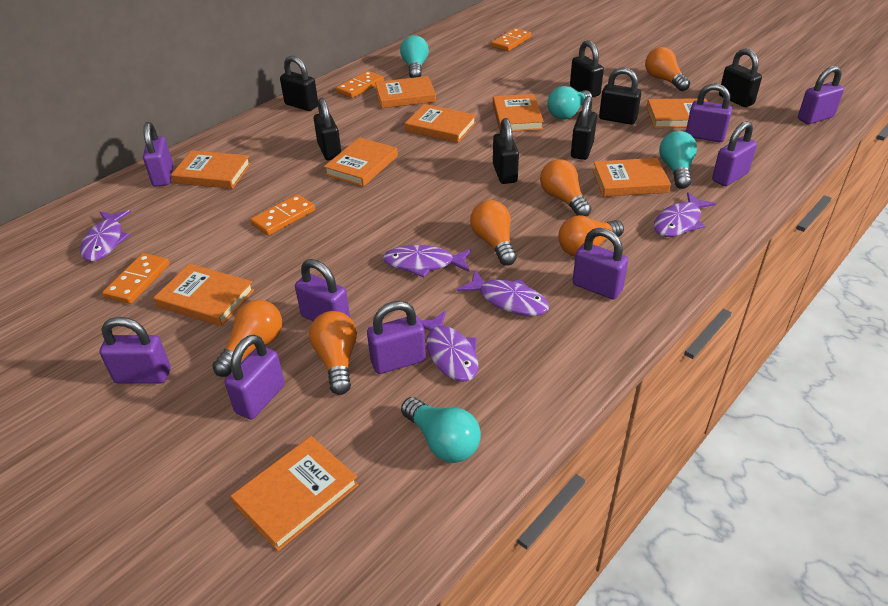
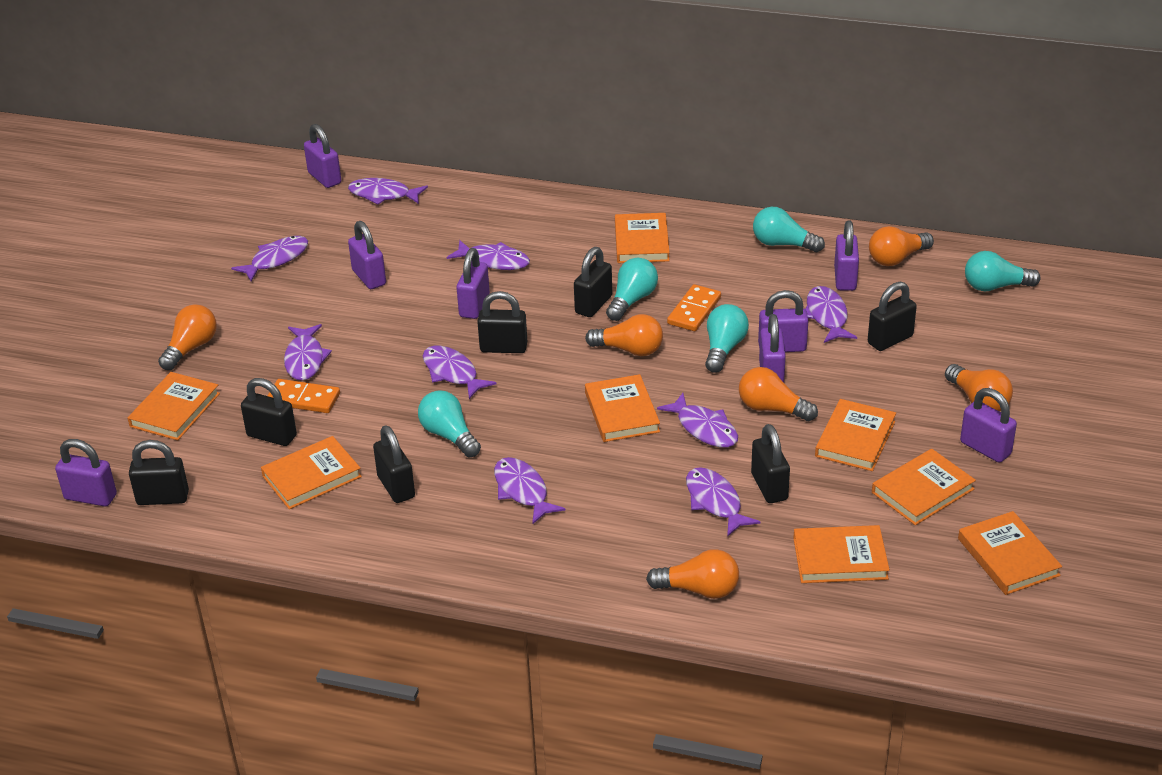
orange book: 9 -> 8
orange domino: 4 -> 2
purple fish: 5 -> 9
purple padlock: 9 -> 8
turquoise light bulb: 4 -> 5

